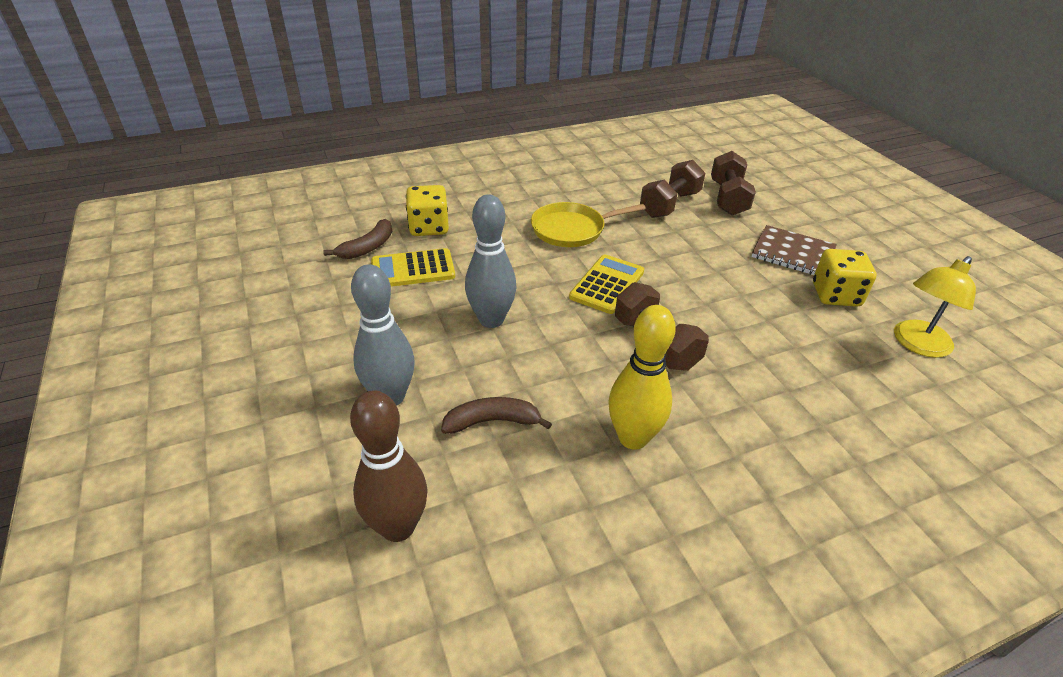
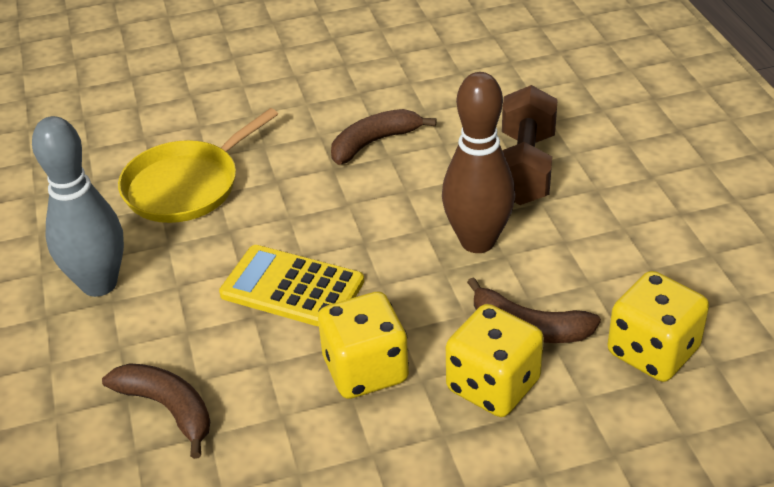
brown banana: 2 -> 3
brown dumbbell: 3 -> 1
brown notebook: 1 -> 0
grey bowling pin: 2 -> 1
yellow bowling pin: 1 -> 0
yellow calculator: 2 -> 1
yellow dice: 2 -> 3
yellow lamp: 1 -> 0

